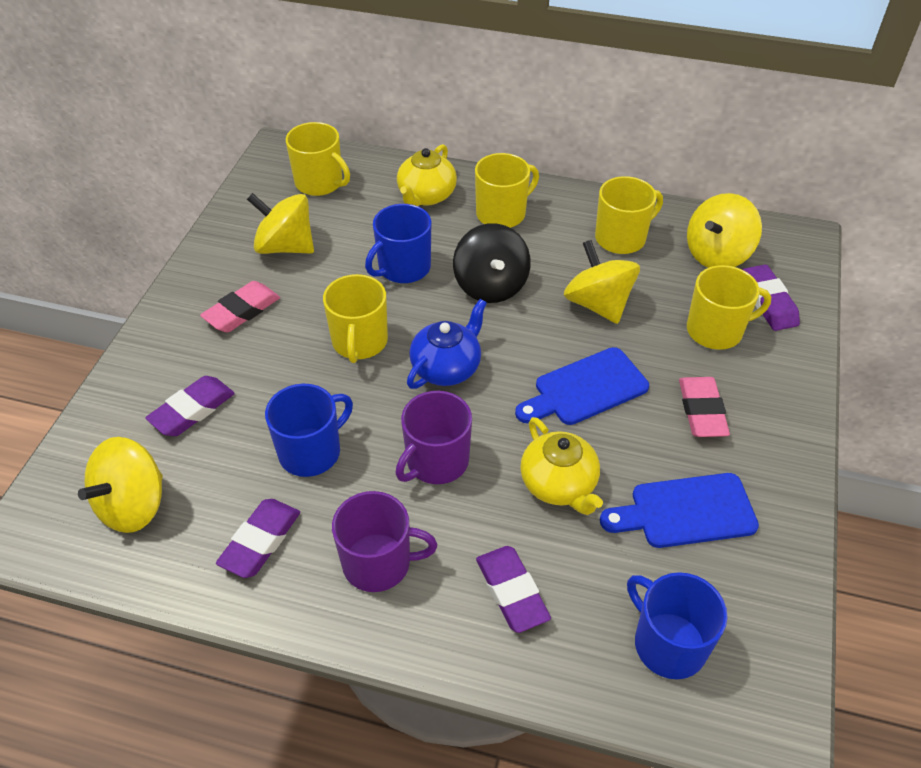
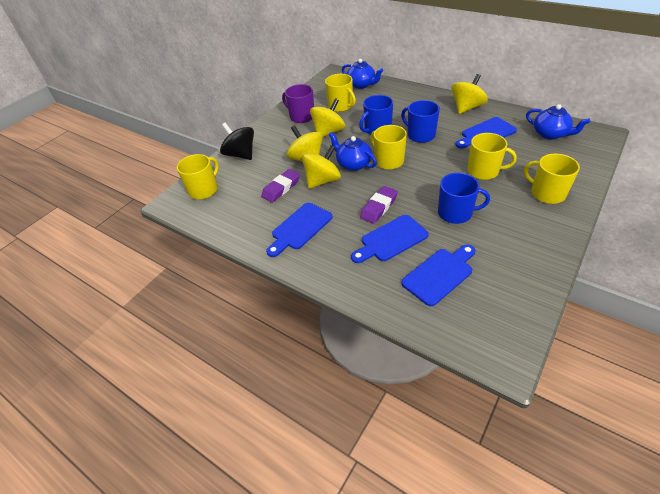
blue cutting board: 2 -> 4
blue teapot: 1 -> 3
pink eraser: 2 -> 0
purple eraser: 4 -> 2
purple mug: 2 -> 1
yellow teapot: 2 -> 0

